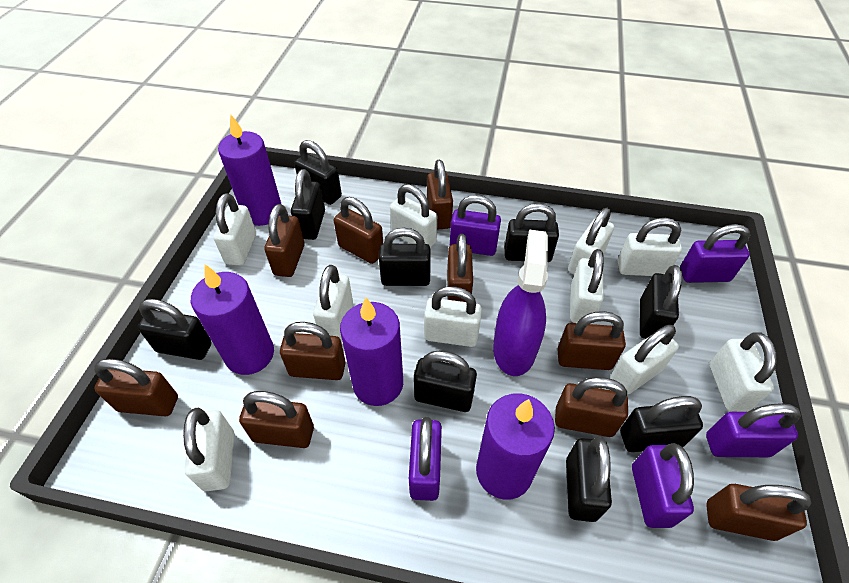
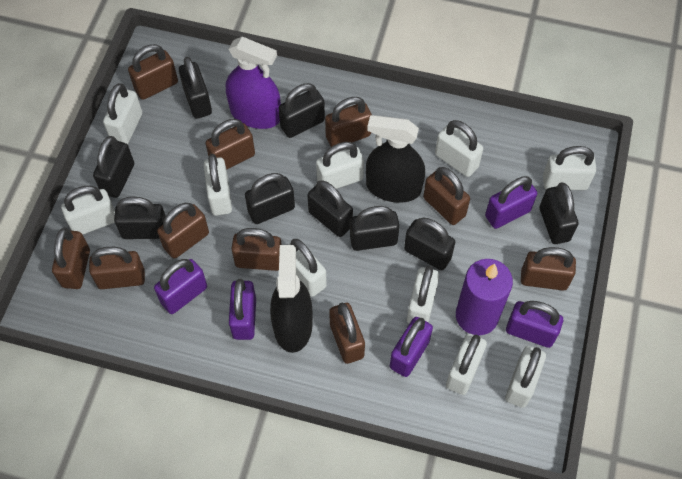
black spray bottle: 0 -> 2
purple candle: 4 -> 1

